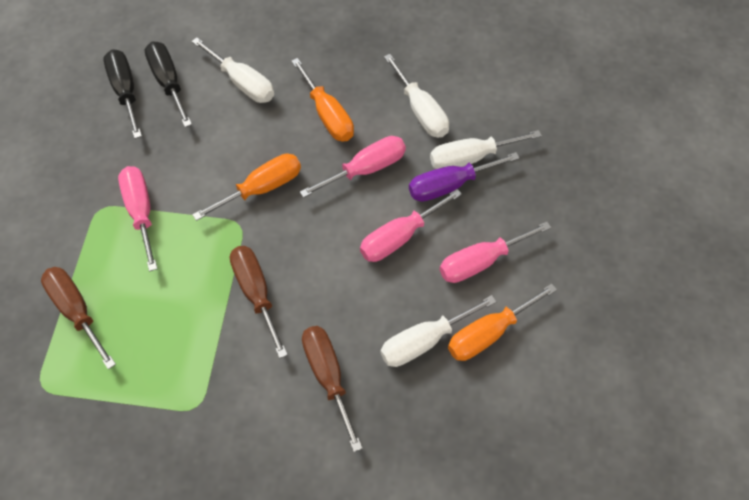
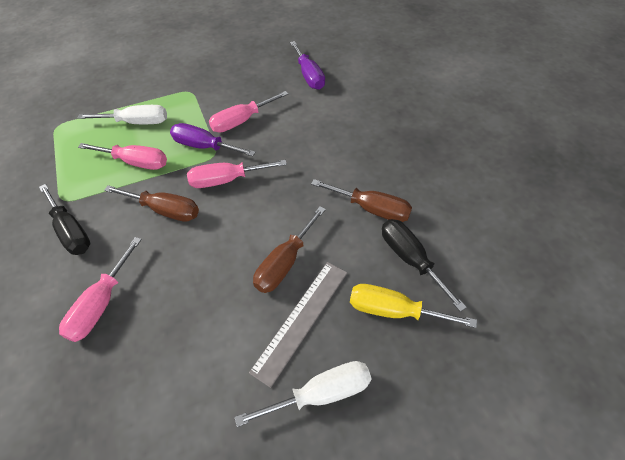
grey ruler: 0 -> 1
orange screwdriver: 3 -> 0
purple screwdriver: 1 -> 2
white screwdriver: 4 -> 2
yellow screwdriver: 0 -> 1

